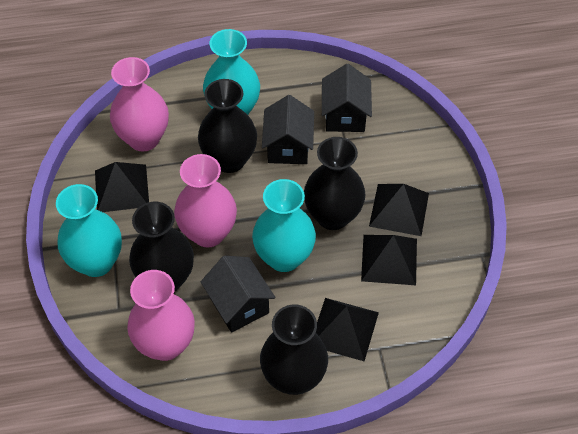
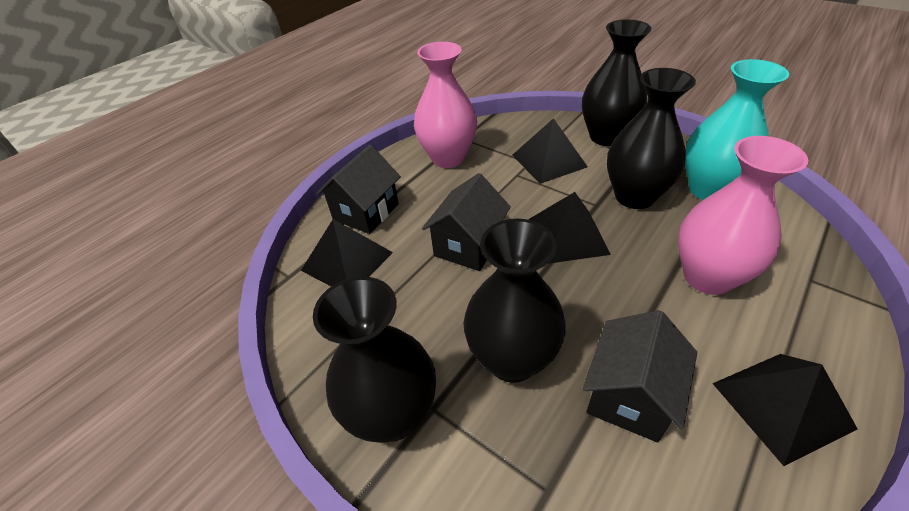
pink vase: 3 -> 2
turquoise vase: 3 -> 1

